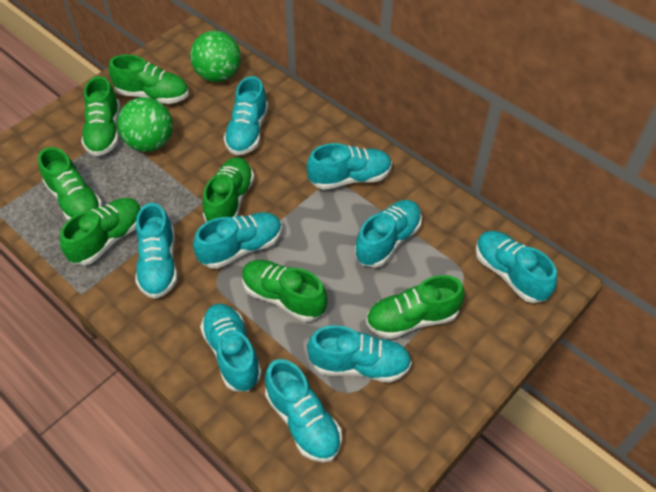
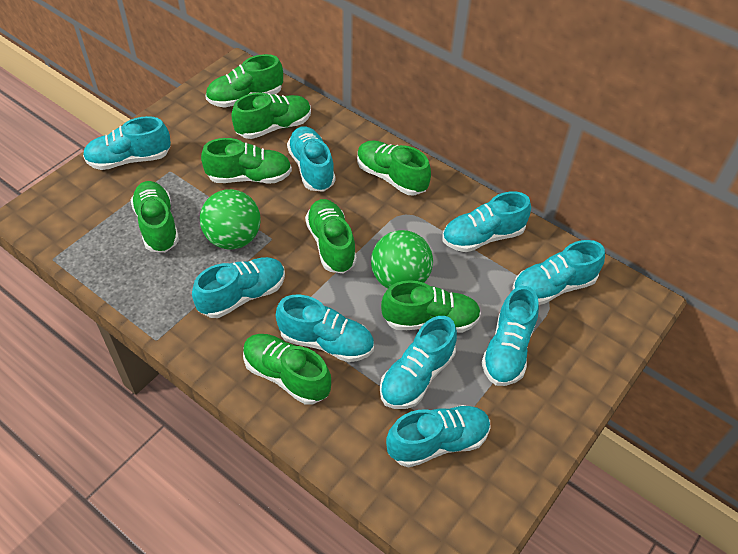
green shoe: 7 -> 8

